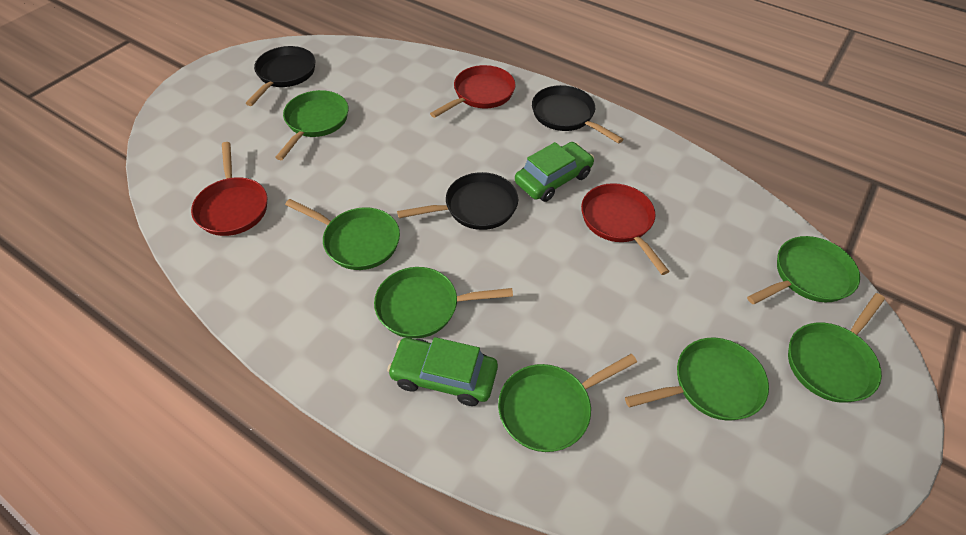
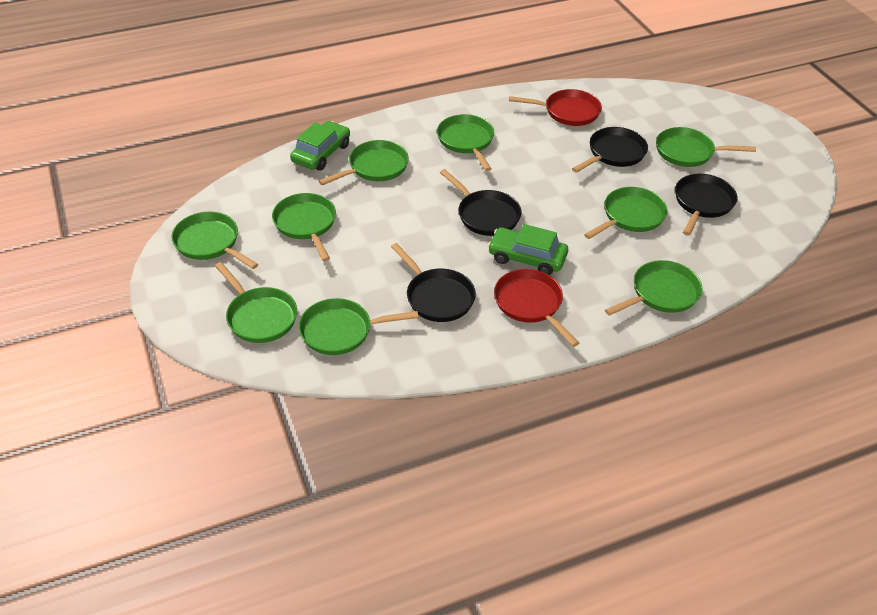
black pan: 3 -> 4
green pan: 7 -> 9
red pan: 3 -> 2

